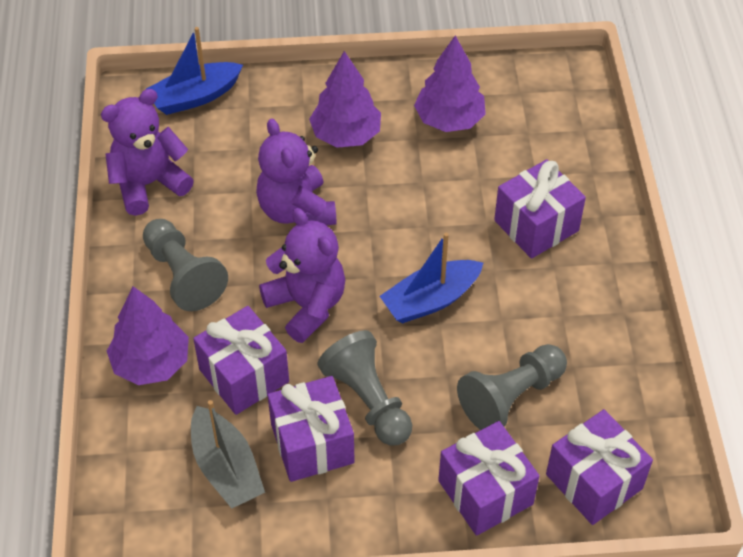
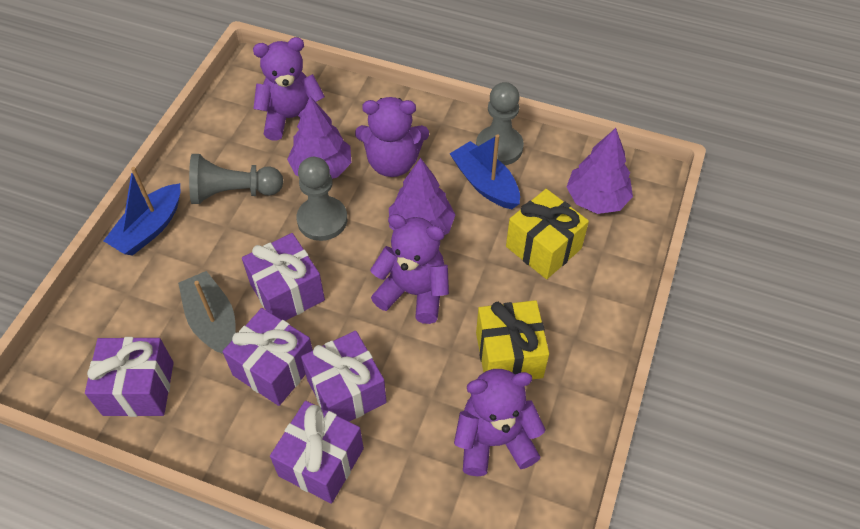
purple teddy bear: 3 -> 4
yellow gift: 0 -> 2

